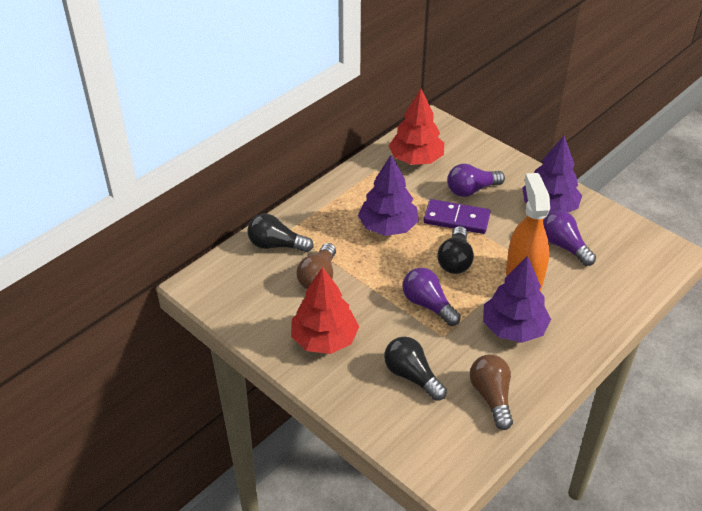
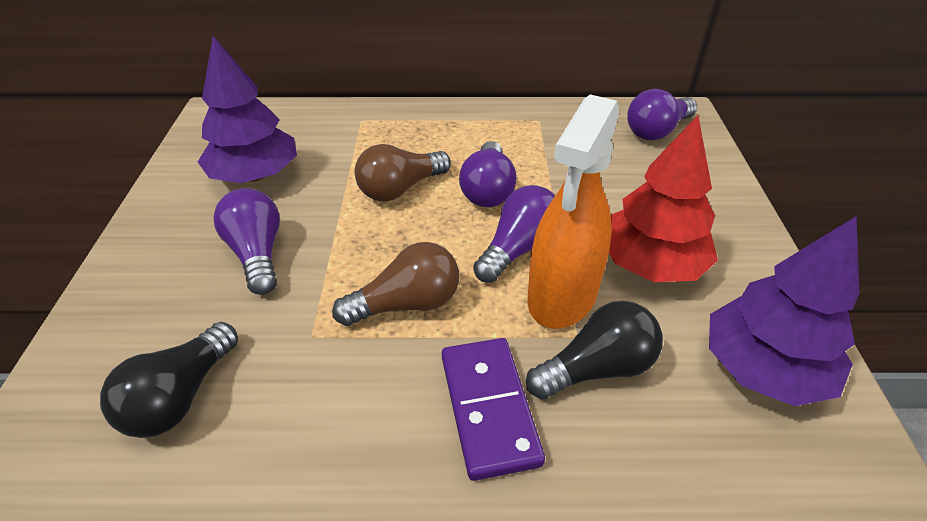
black light bulb: 3 -> 2
purple light bulb: 3 -> 4
purple tree: 3 -> 2
red tree: 2 -> 1

